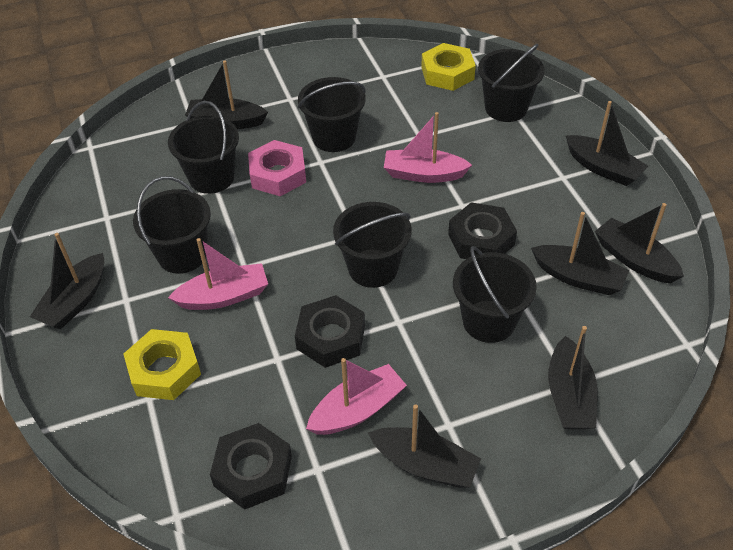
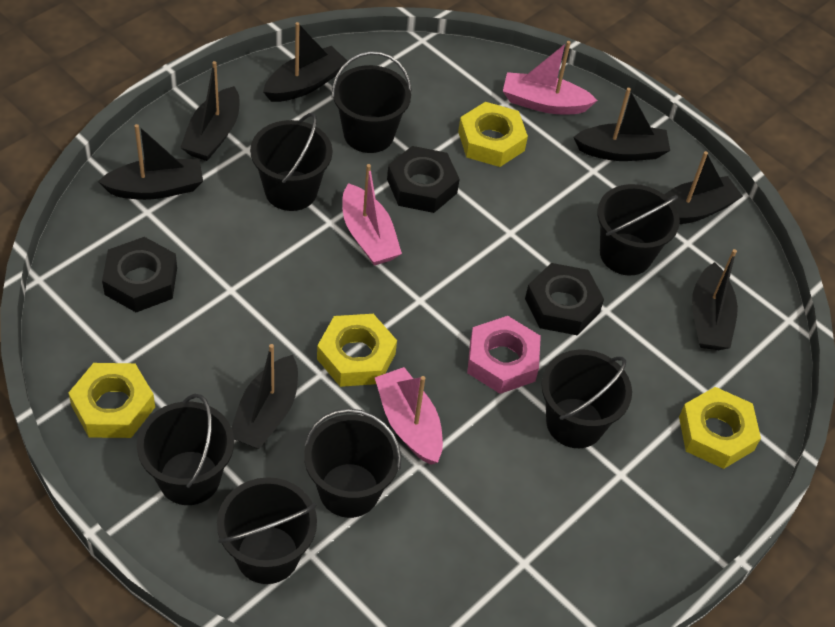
black bucket: 6 -> 7
yellow nut: 2 -> 4

